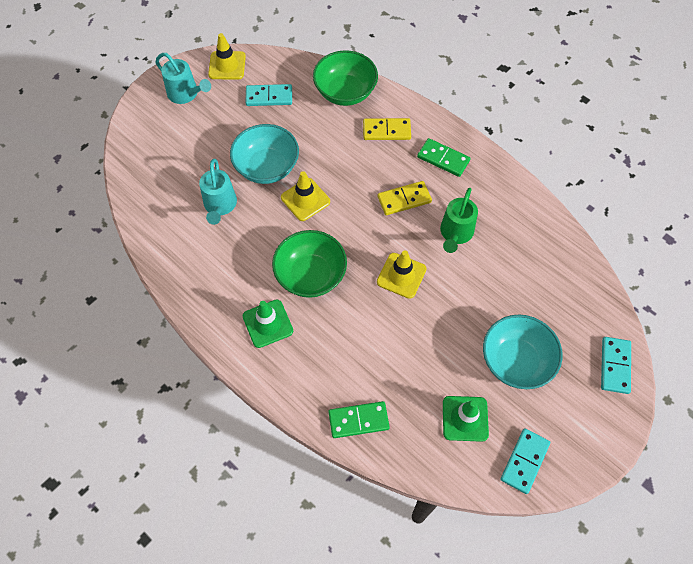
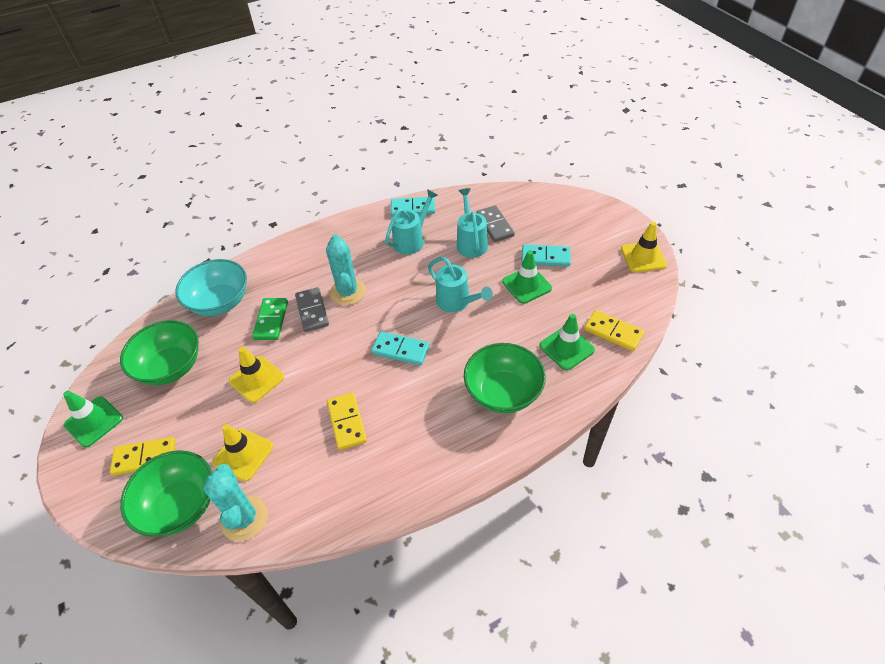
green bowl: 2 -> 3
green domino: 2 -> 1
green traffic cone: 2 -> 3
green watering can: 1 -> 0
grey domino: 0 -> 2
turquoise bowl: 2 -> 1
turquoise cactus: 0 -> 2
turquoise watering can: 2 -> 3
yellow domino: 2 -> 3

